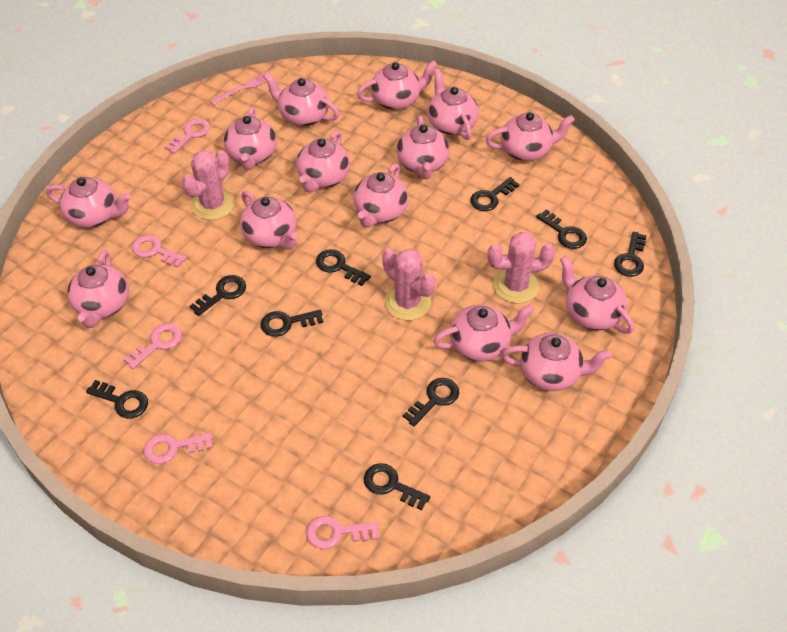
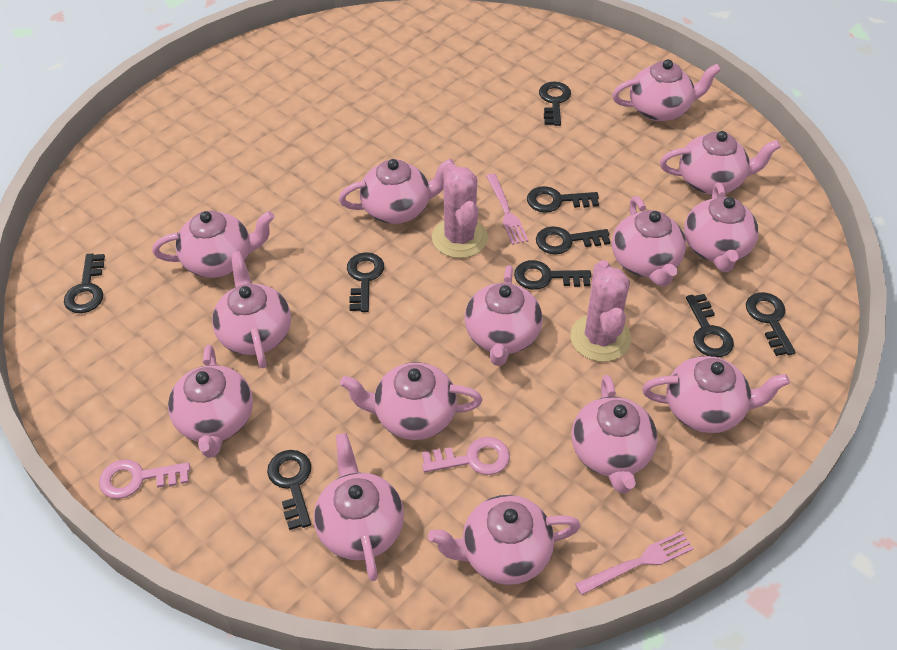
pink cactus: 3 -> 2
pink fork: 1 -> 2
pink key: 5 -> 2

